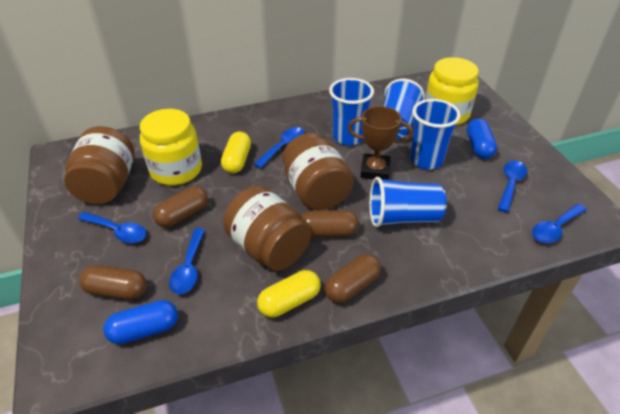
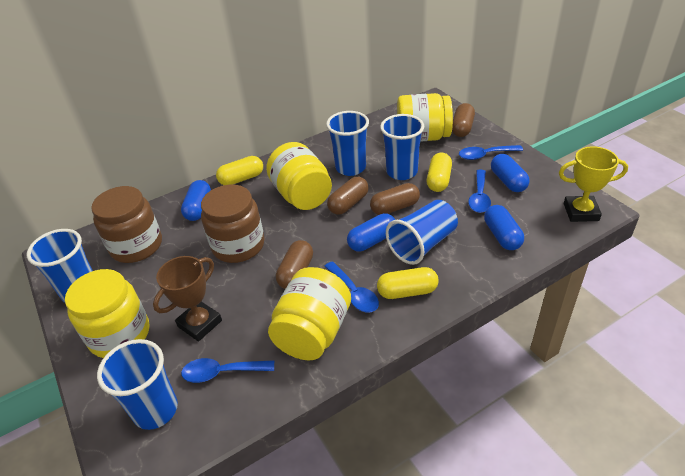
blue capsule: 2 -> 4
blue cup: 4 -> 5
blue spoon: 5 -> 4
brown jar: 3 -> 2
yellow capsule: 2 -> 3
yellow jar: 2 -> 4
yellow trophy: 0 -> 1

